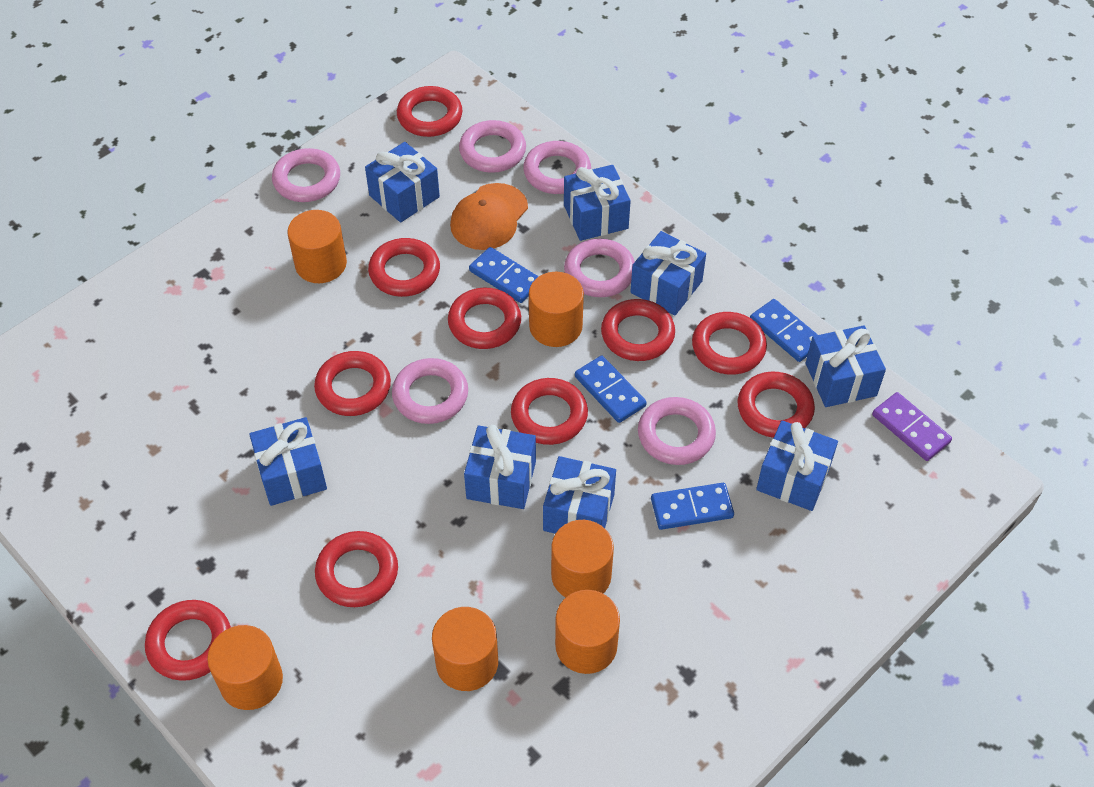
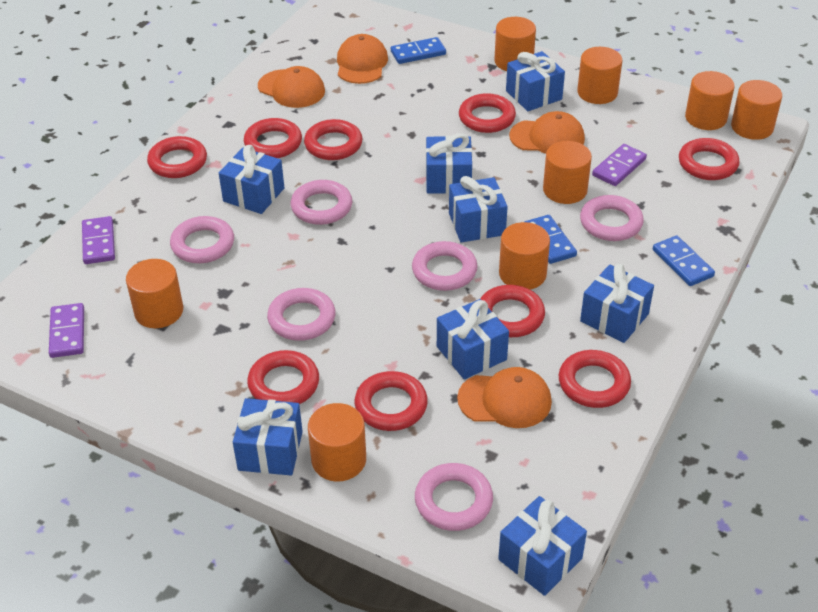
blue domino: 4 -> 3
orange cap: 1 -> 4
orange cylinder: 6 -> 8
purple domino: 1 -> 3
red ring: 10 -> 9

